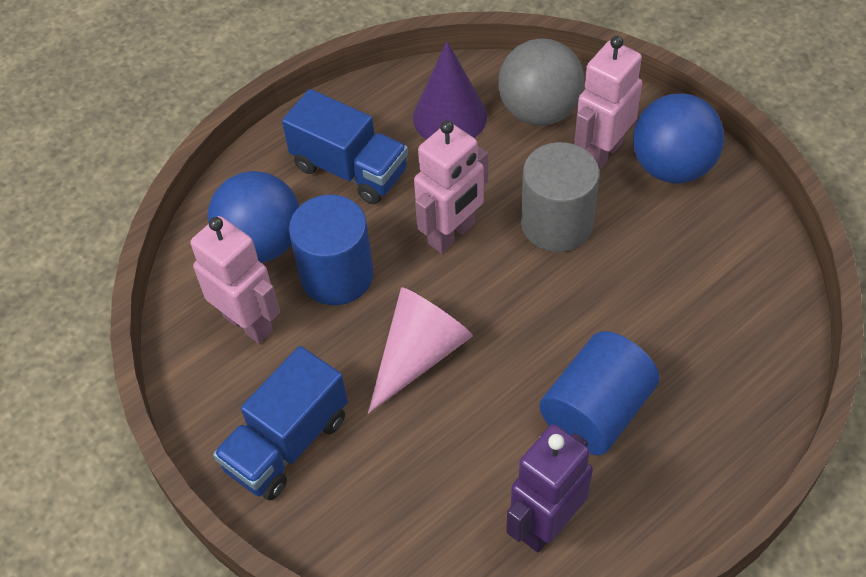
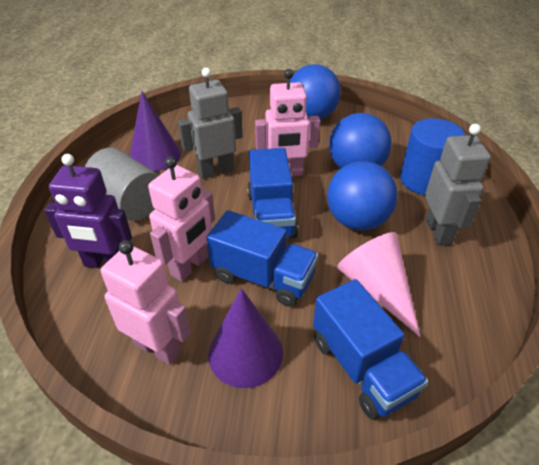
blue ball: 2 -> 3
blue cylinder: 2 -> 1
blue truck: 2 -> 3
grey ball: 1 -> 0
grey robot: 0 -> 2
purple cone: 1 -> 2

